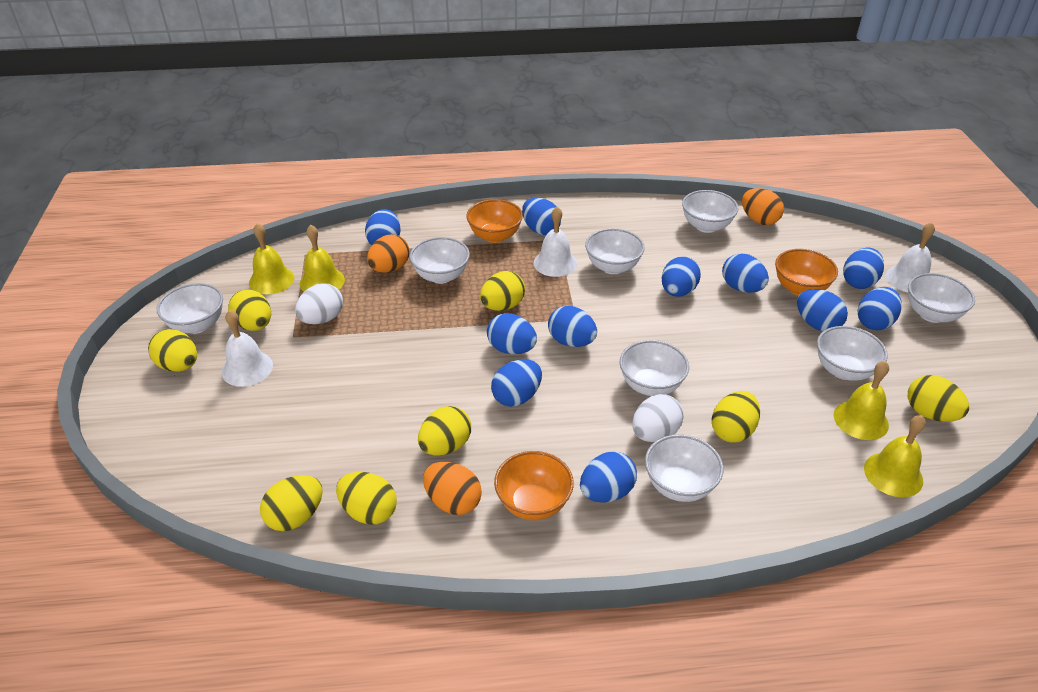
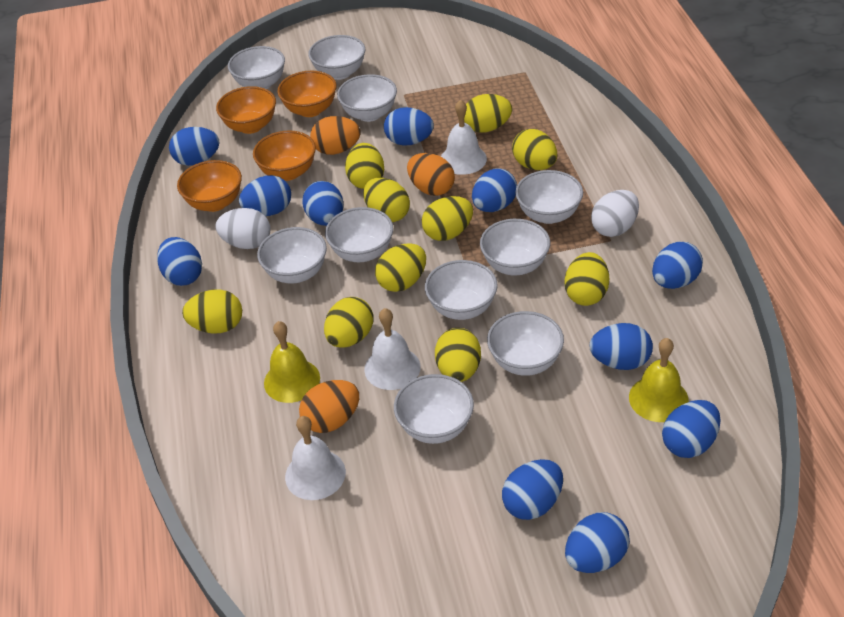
orange bowl: 3 -> 4
white bowl: 8 -> 10
yellow bell: 4 -> 2
yellow egg: 8 -> 10

